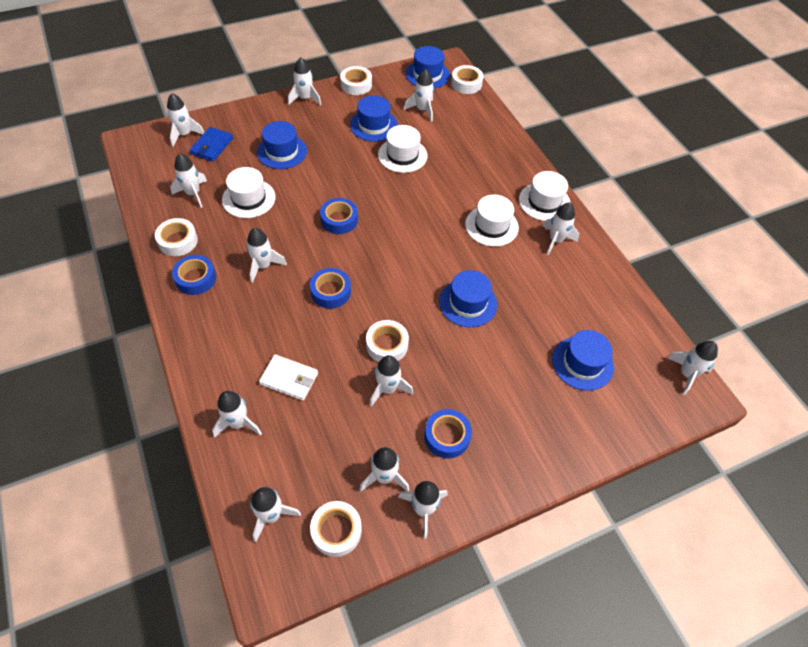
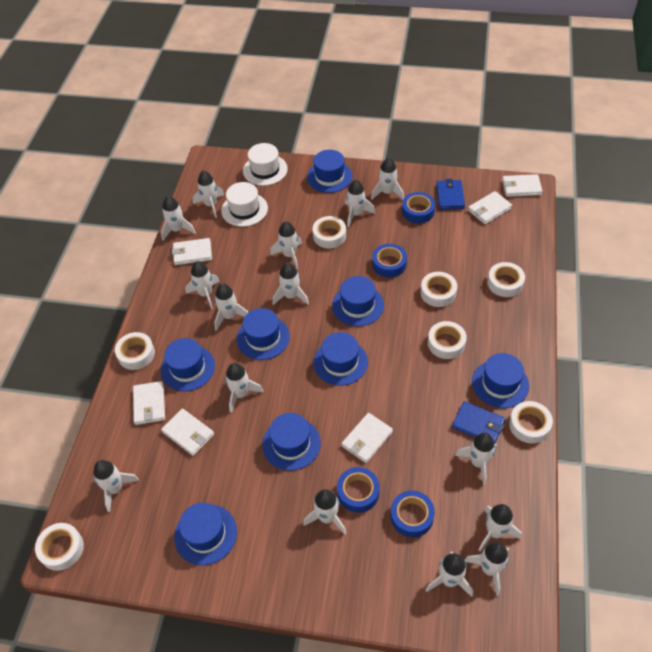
blue hat: 5 -> 8
blue wallet: 1 -> 2
white hat: 4 -> 2
white rocket: 12 -> 15
white tape: 5 -> 7
white wallet: 1 -> 6

